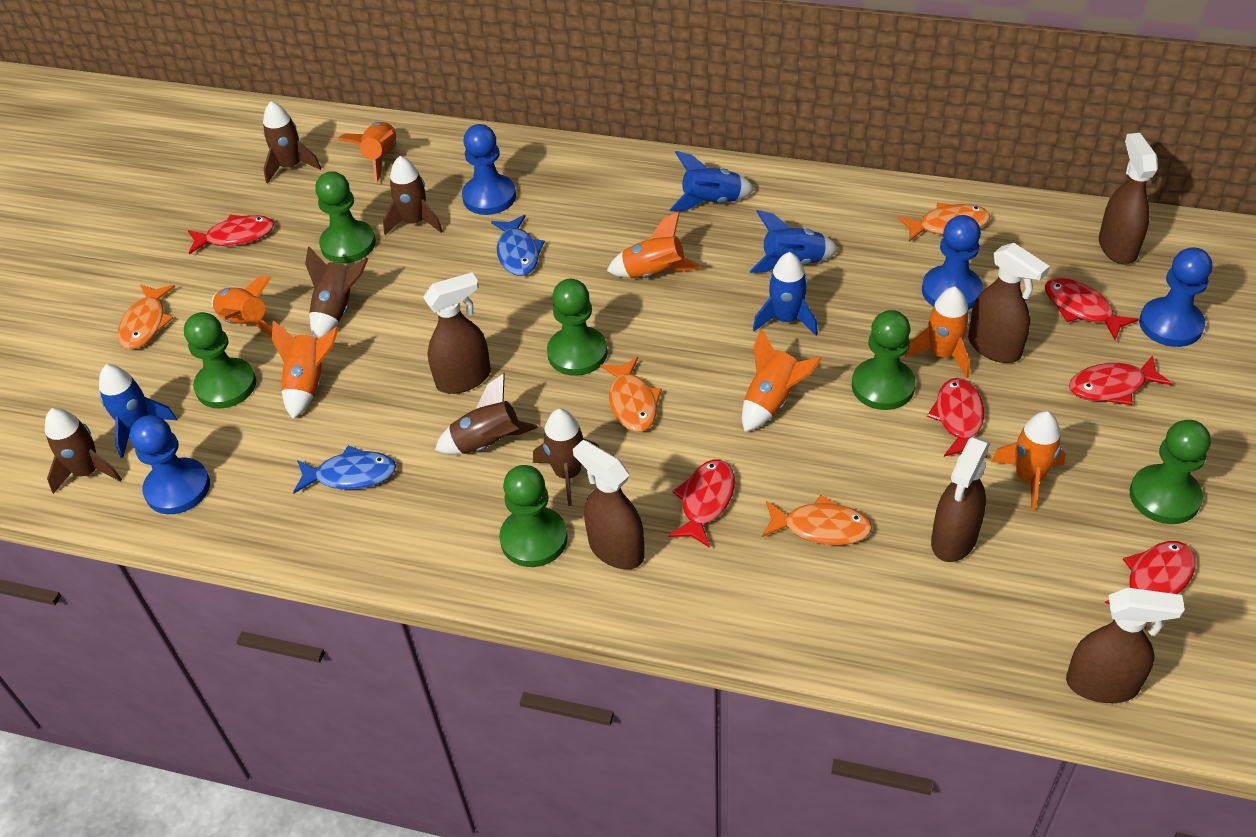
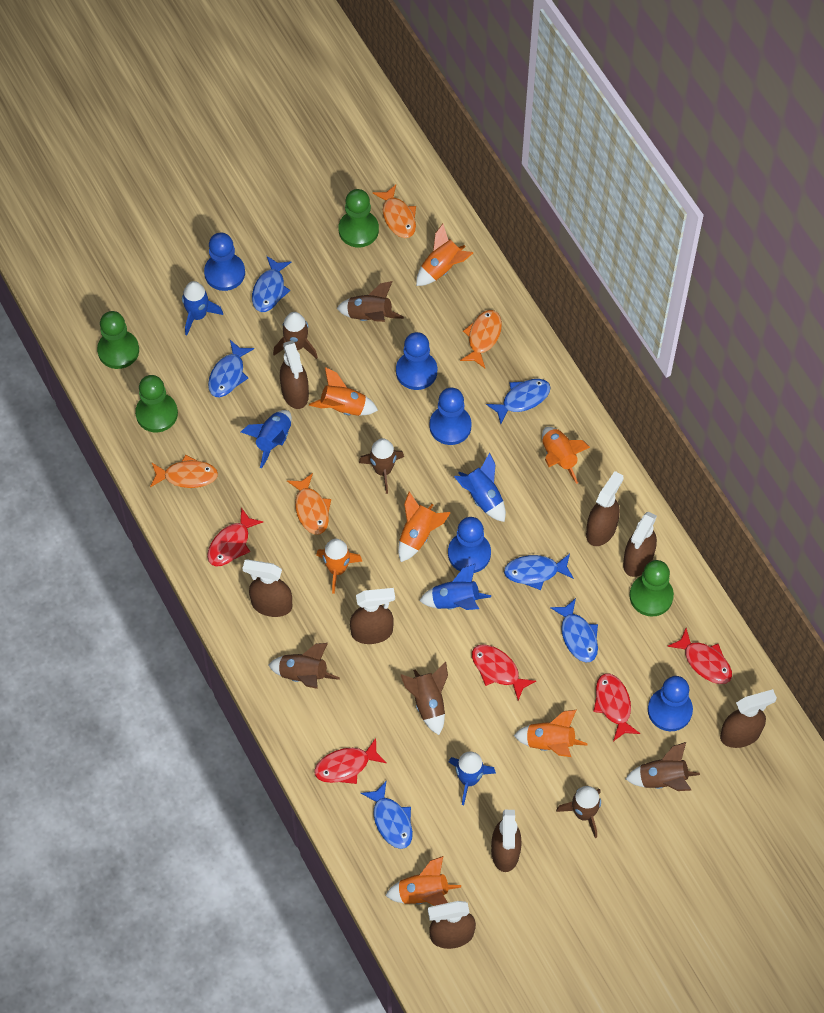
blue fish: 2 -> 6
blue pawn: 4 -> 5
blue rocket: 4 -> 5
brown rocket: 6 -> 7
brown spray bottle: 6 -> 8
green pawn: 6 -> 4
red fish: 6 -> 5

